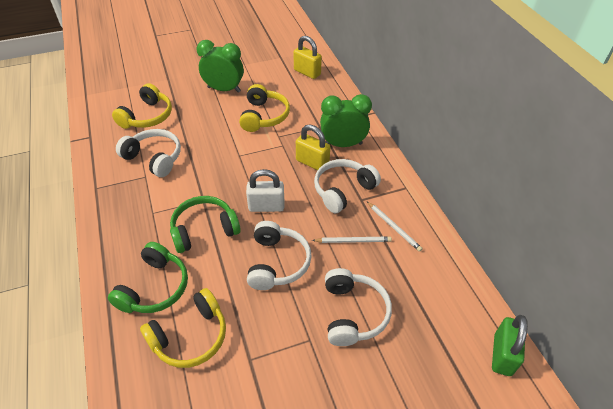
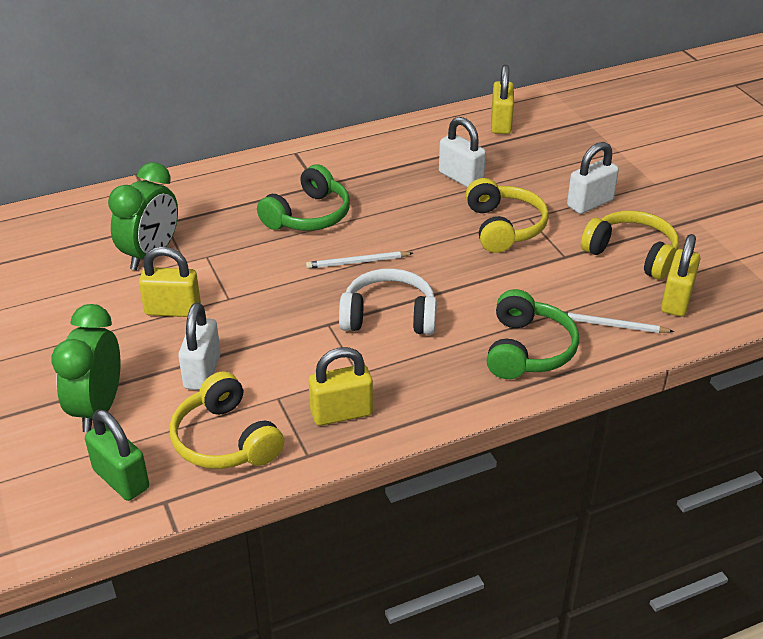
white headphones: 4 -> 1
white padlock: 1 -> 3
yellow padlock: 2 -> 4

